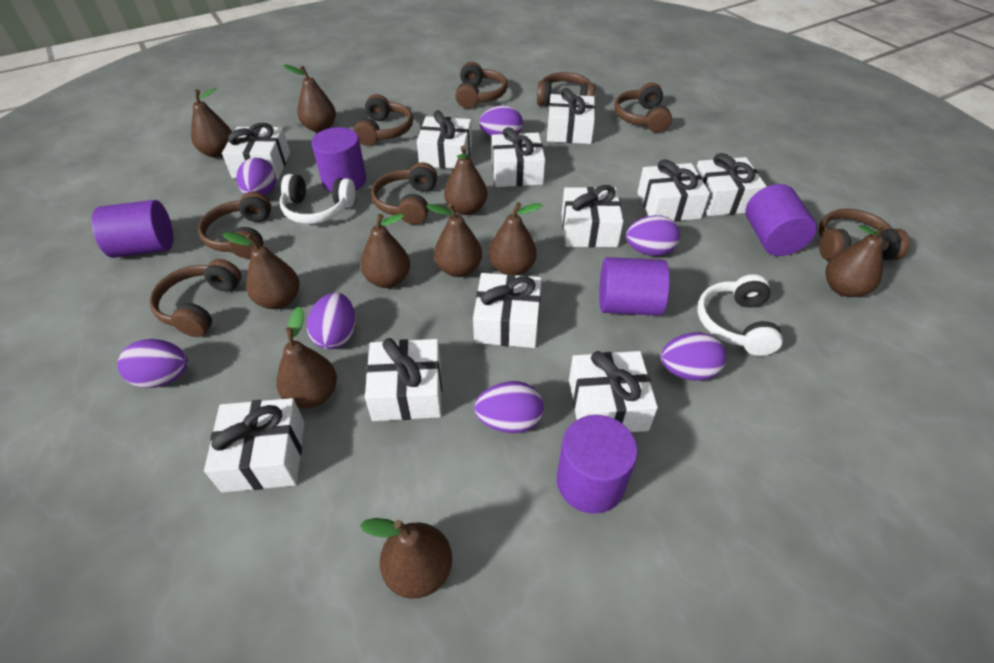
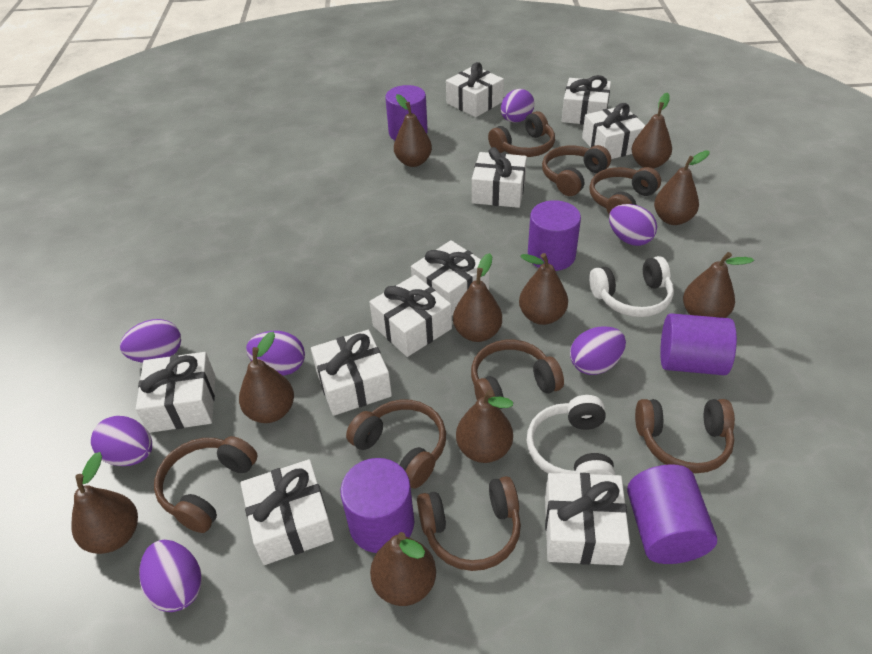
white gift: 11 -> 10

